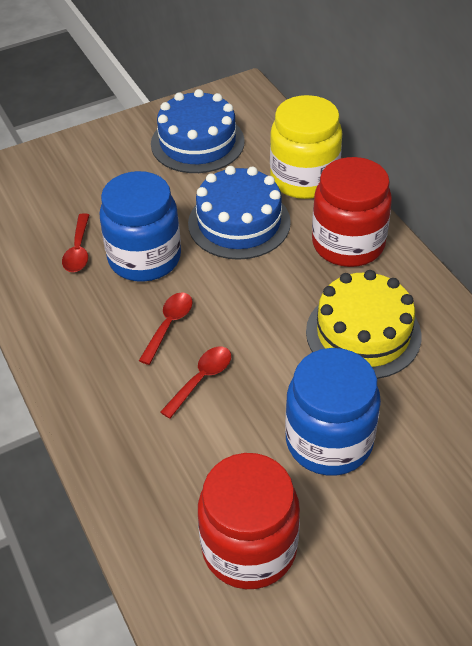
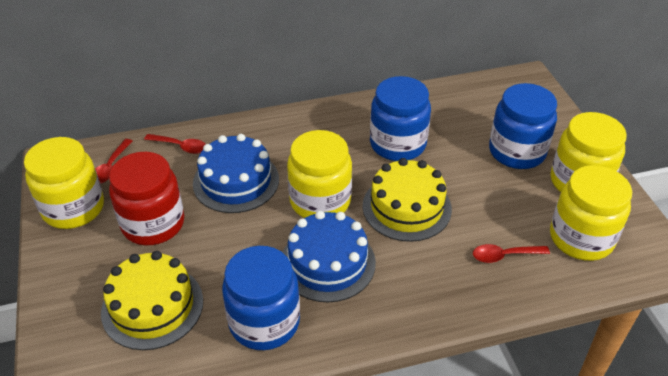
blue jar: 2 -> 3
red jar: 2 -> 1
yellow cake: 1 -> 2
yellow jar: 1 -> 4

